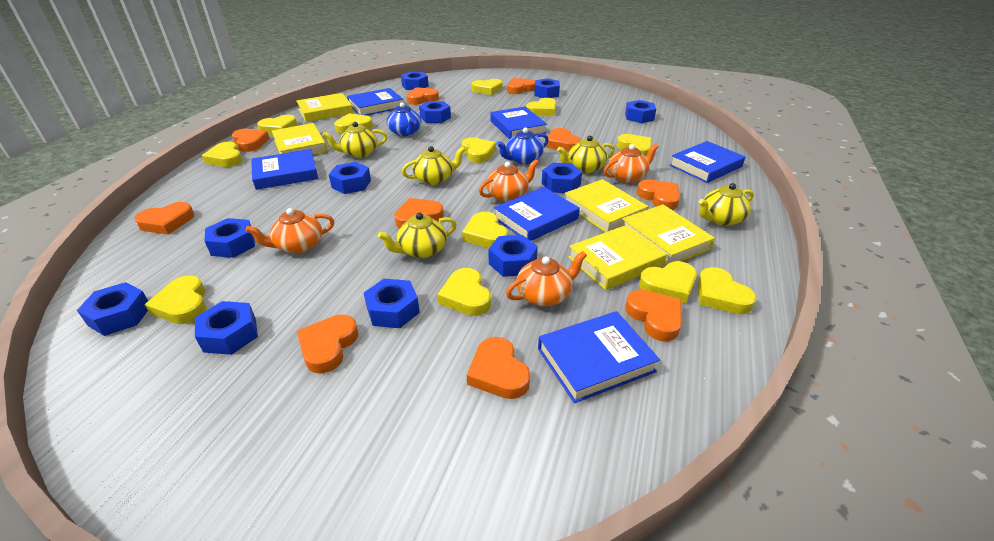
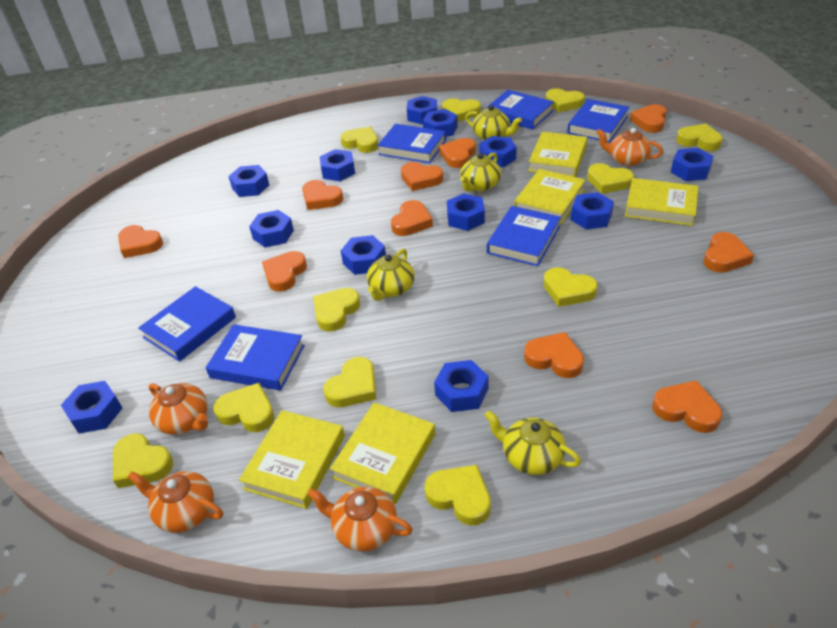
blue nut: 11 -> 12
blue teapot: 2 -> 0
yellow heart: 12 -> 11
yellow teapot: 5 -> 4

